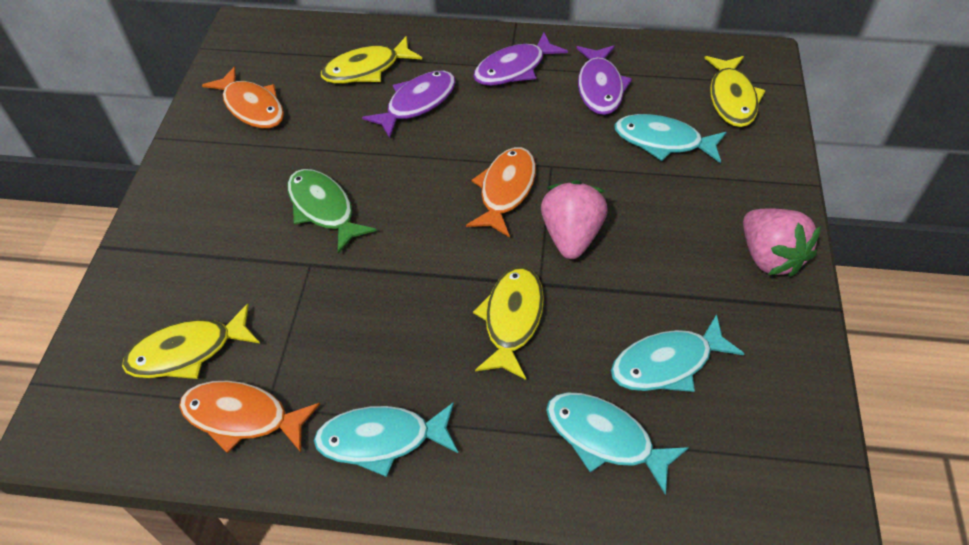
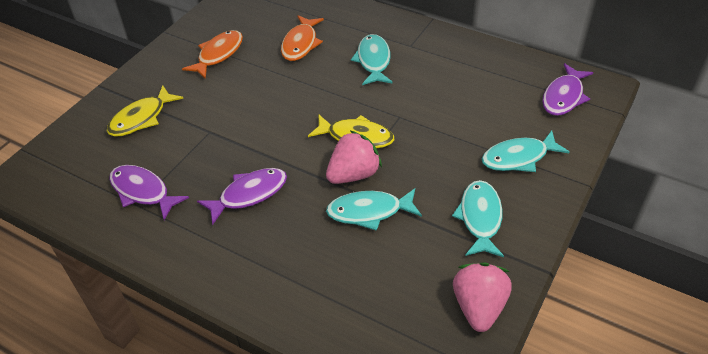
green fish: 1 -> 0
orange fish: 3 -> 2
yellow fish: 4 -> 2

